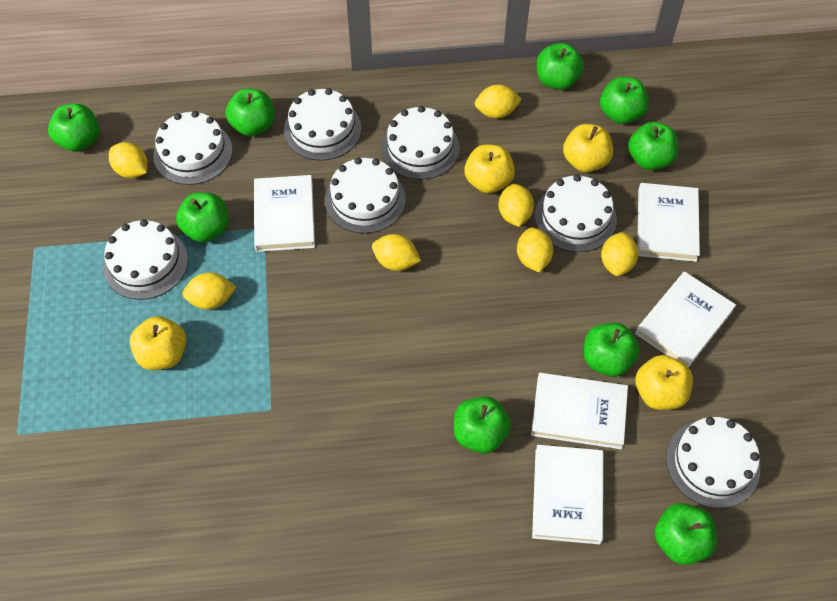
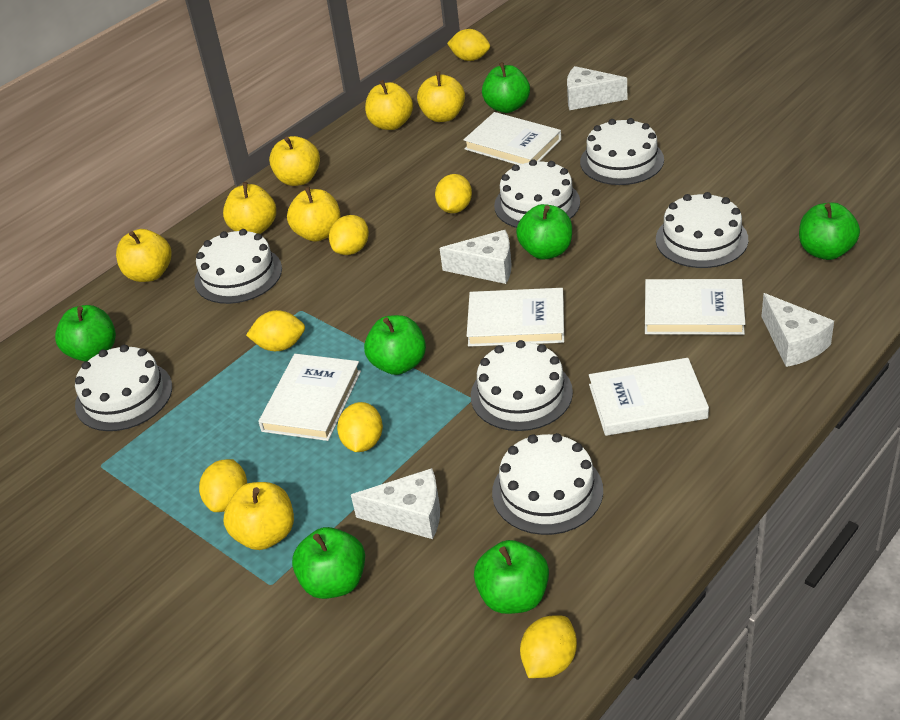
green apple: 9 -> 7
white cheese: 0 -> 4
yellow apple: 4 -> 7

